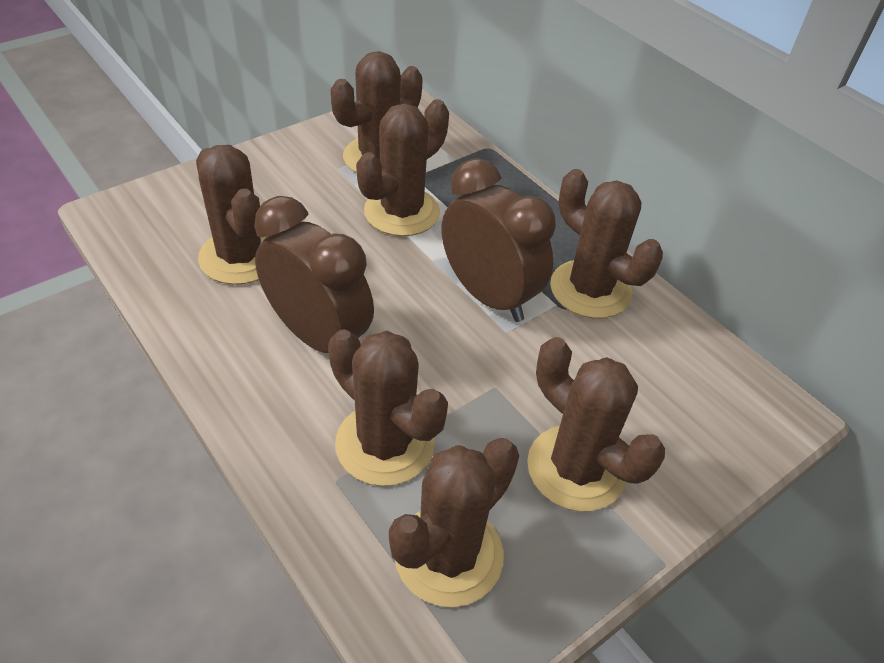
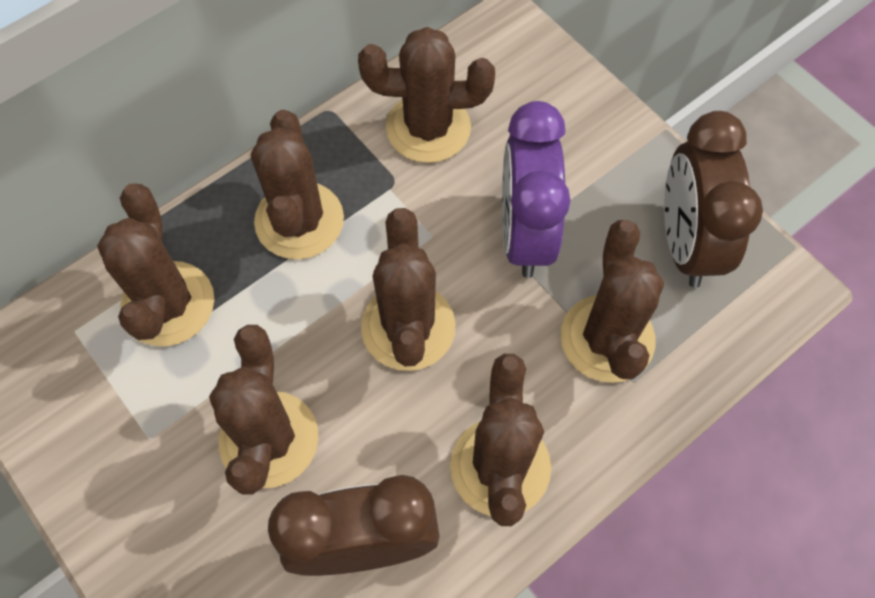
purple clock: 0 -> 1

